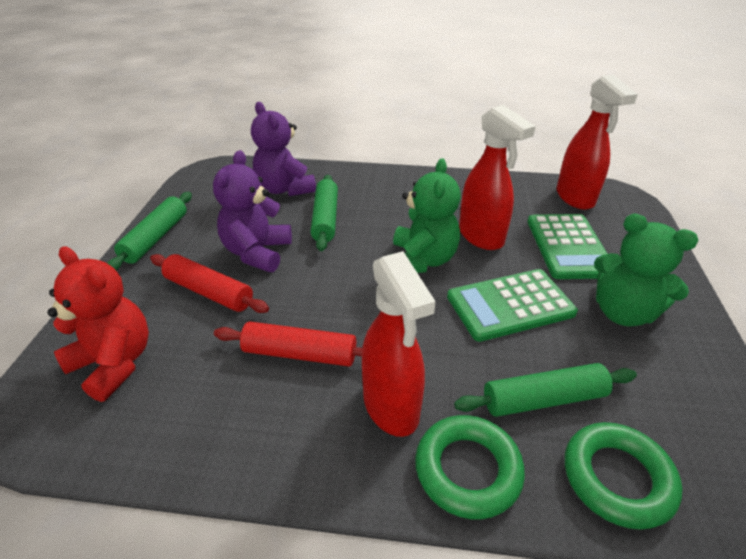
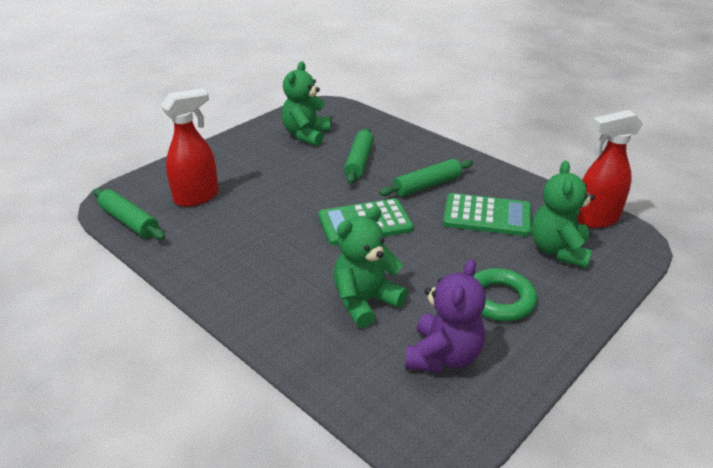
green ring: 2 -> 1
green teddy bear: 2 -> 3
purple teddy bear: 2 -> 1
red rolling pin: 2 -> 0
red spray bottle: 3 -> 2
red teddy bear: 1 -> 0

